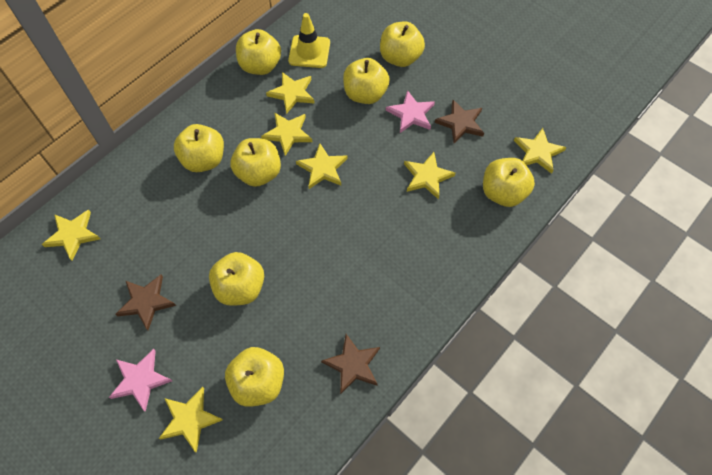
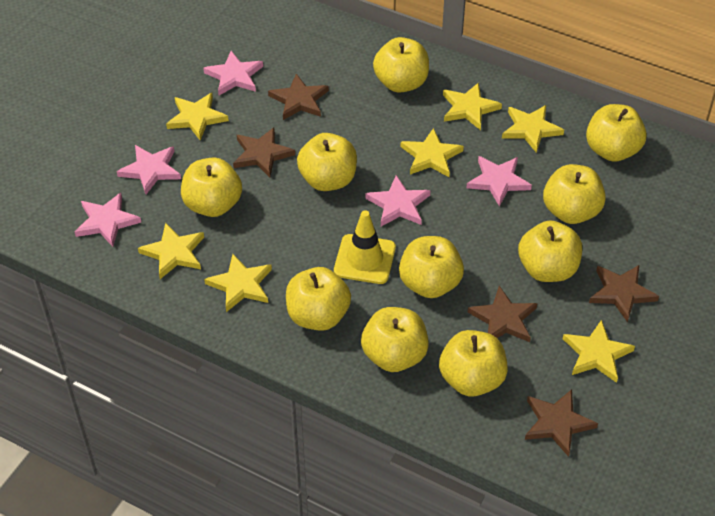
brown star: 3 -> 5
pink star: 2 -> 5
yellow apple: 8 -> 10

